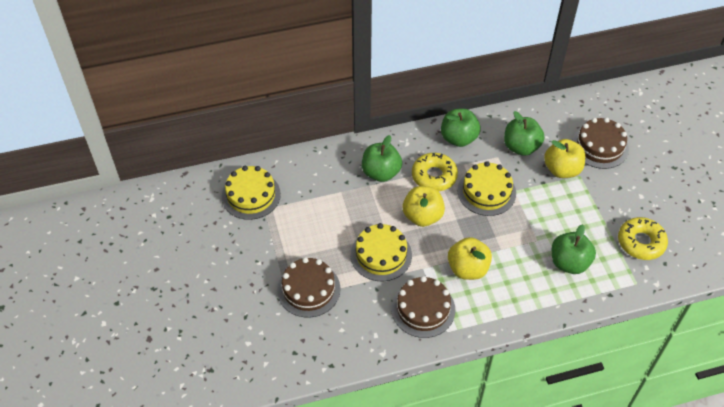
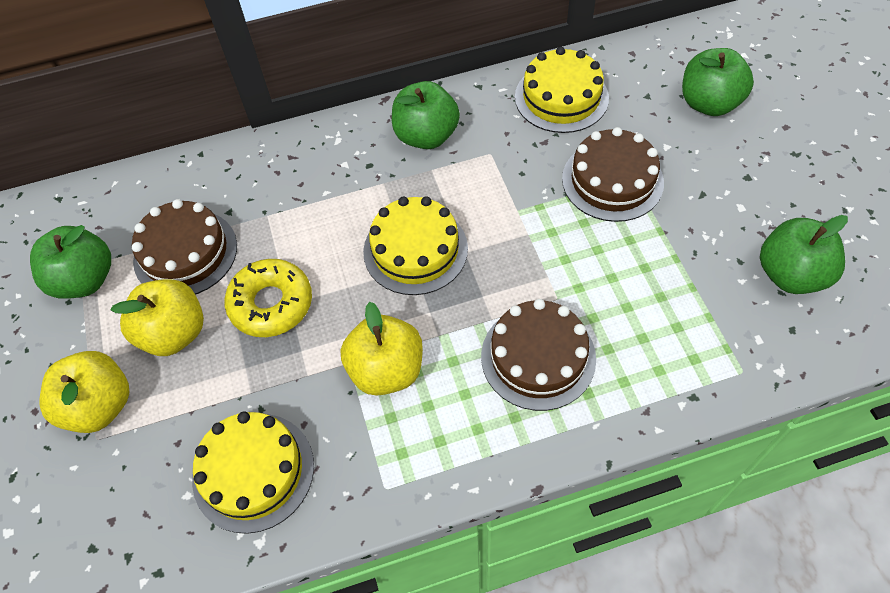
yellow donut: 2 -> 1

